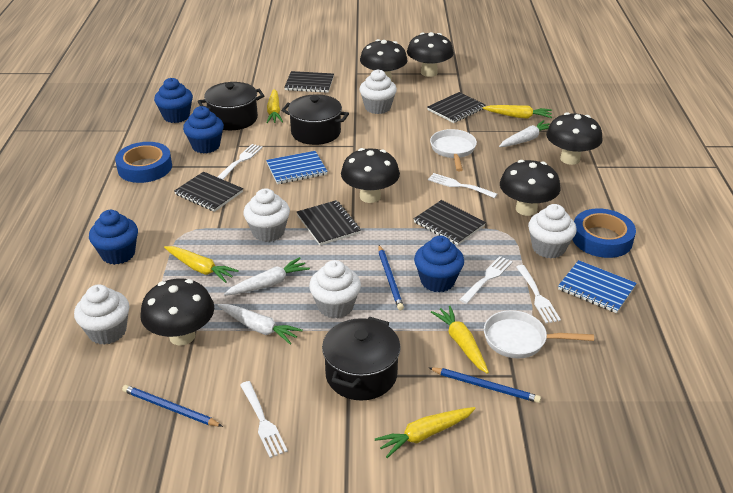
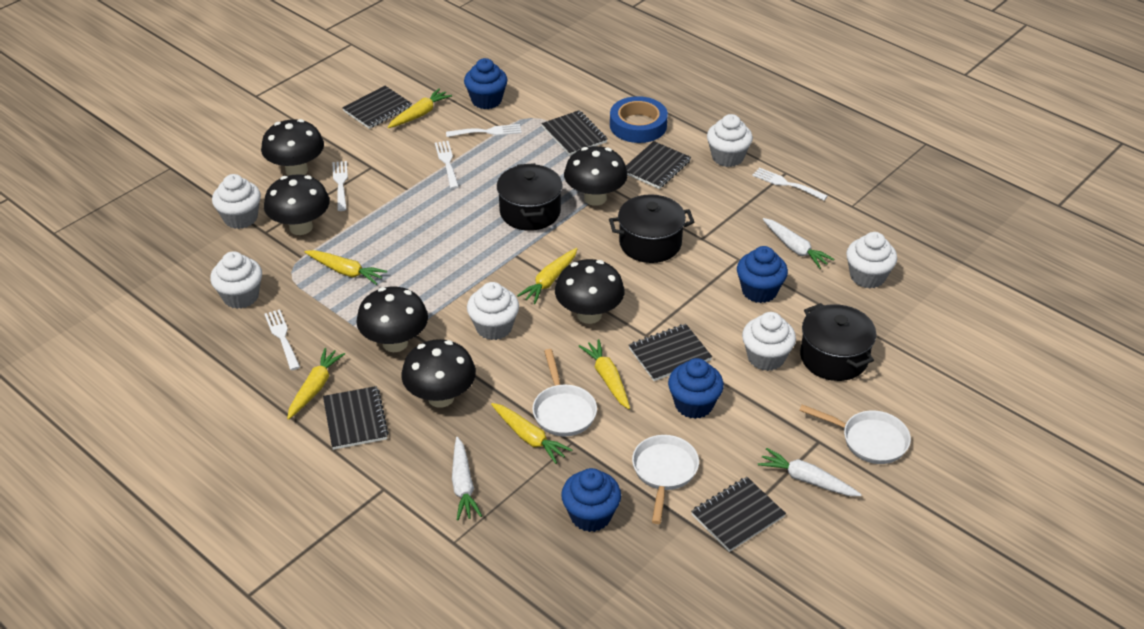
black notebook: 5 -> 6
blue notebook: 2 -> 0
blue pencil: 3 -> 0
blue tape: 2 -> 1
white cupcake: 5 -> 6
white pan: 2 -> 3
yellow carrot: 5 -> 6

